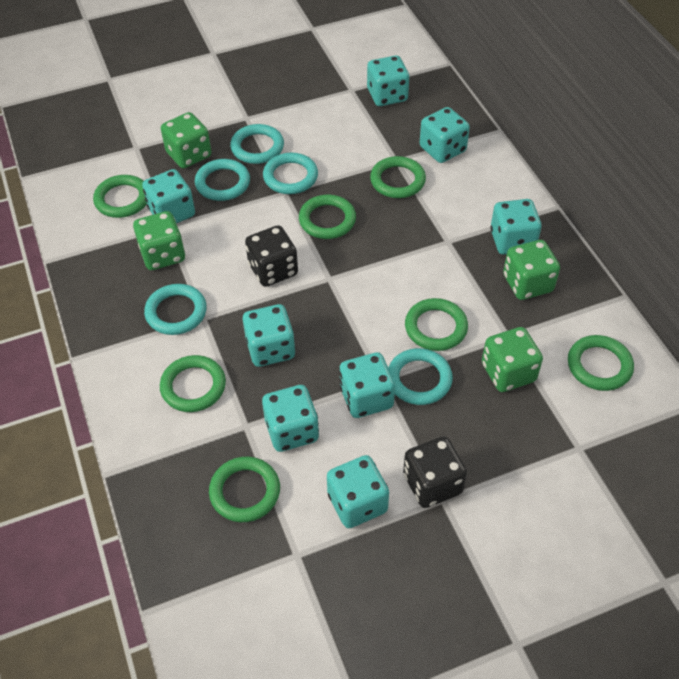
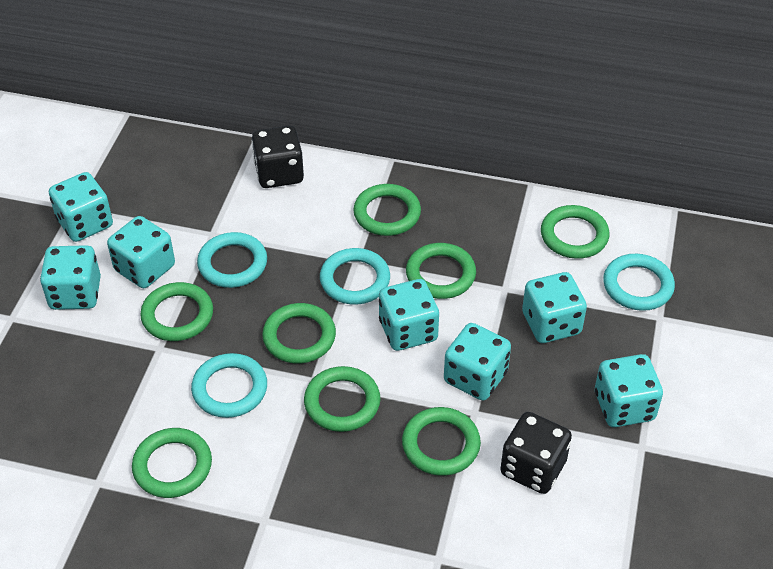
green dice: 4 -> 0
green ring: 7 -> 8
turquoise dice: 8 -> 7
turquoise ring: 5 -> 4

